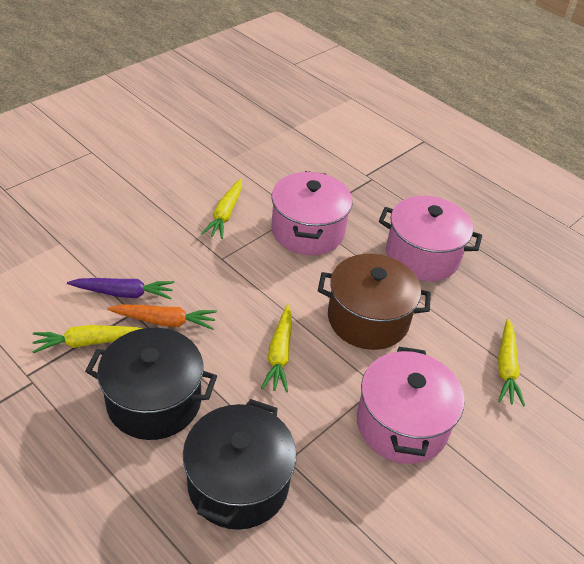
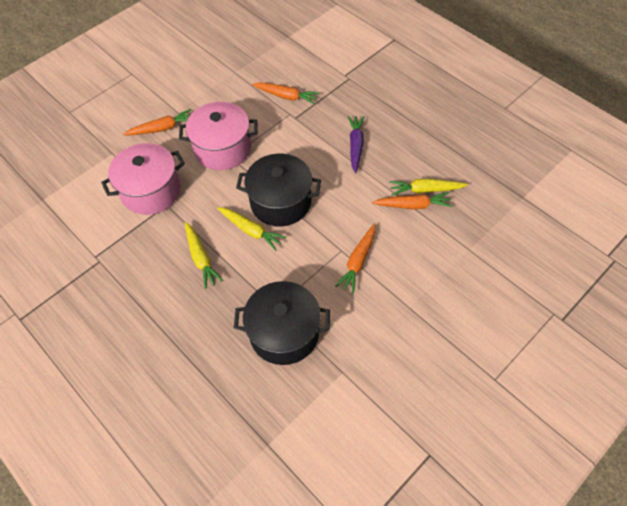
brown pot: 1 -> 0
orange carrot: 1 -> 4
pink pot: 3 -> 2
yellow carrot: 4 -> 3

